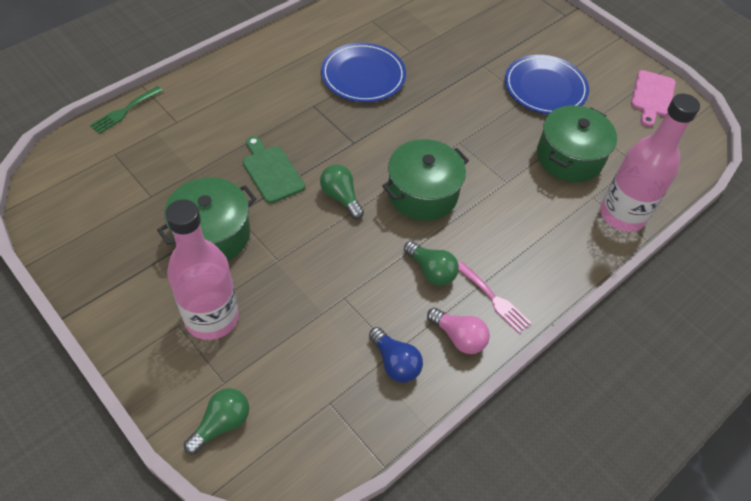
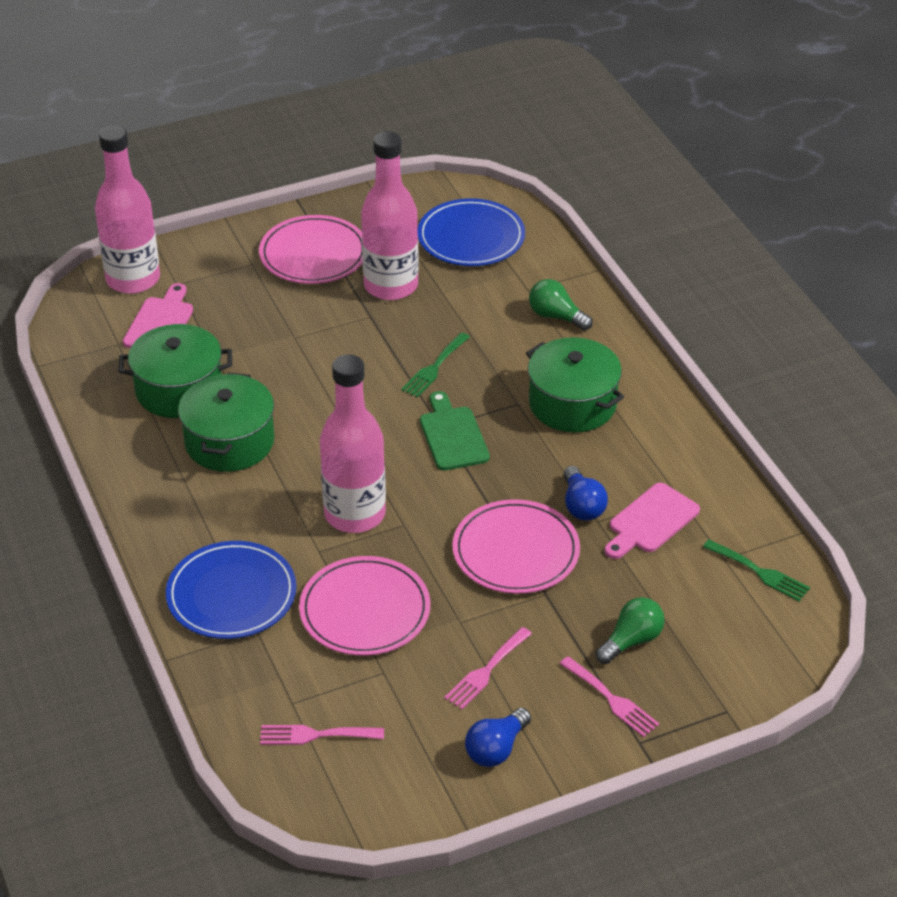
blue light bulb: 1 -> 2
green fork: 1 -> 2
green light bulb: 3 -> 2
pink bottle: 2 -> 3
pink cutting board: 1 -> 2
pink fork: 1 -> 3
pink light bulb: 1 -> 0
pink plate: 0 -> 3

